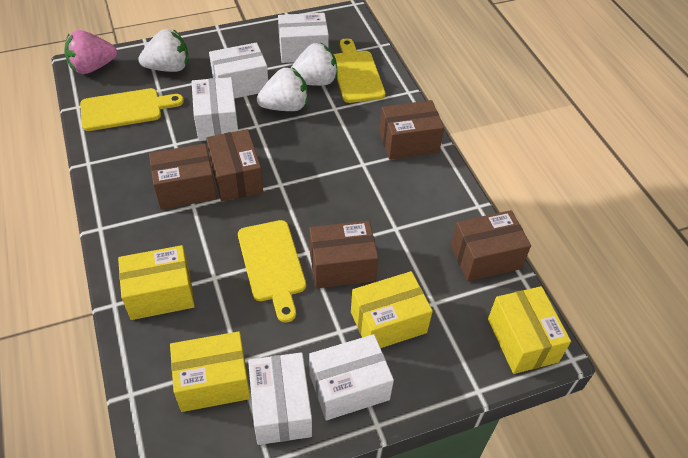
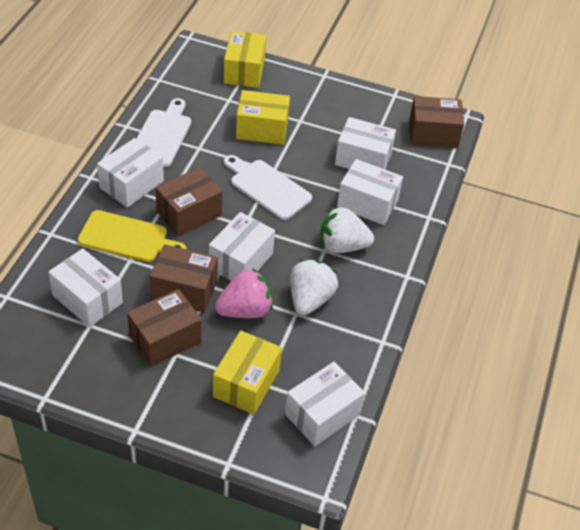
brown box: 5 -> 4
white box: 5 -> 6
white cutting board: 0 -> 2
white strawberry: 3 -> 2
yellow box: 4 -> 3
yellow cutting board: 3 -> 1

